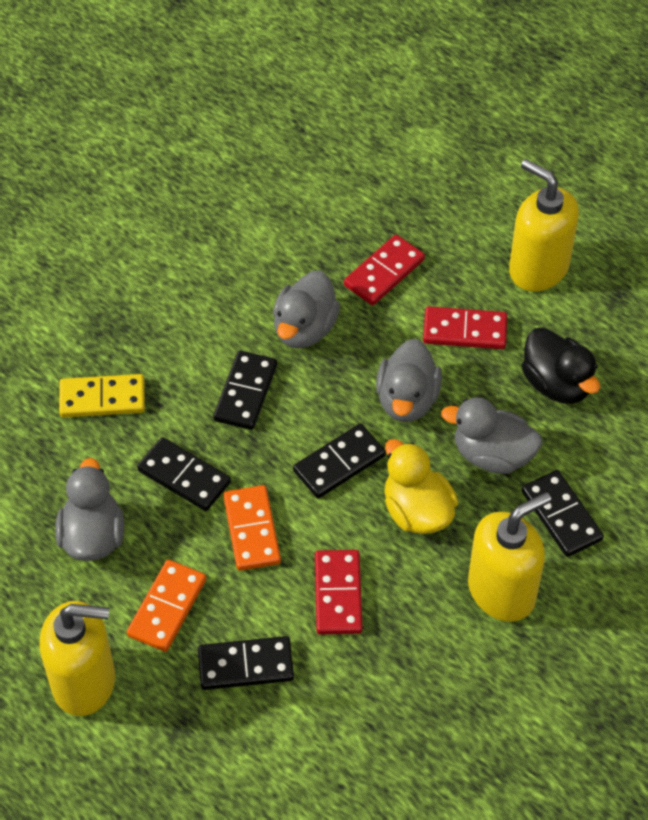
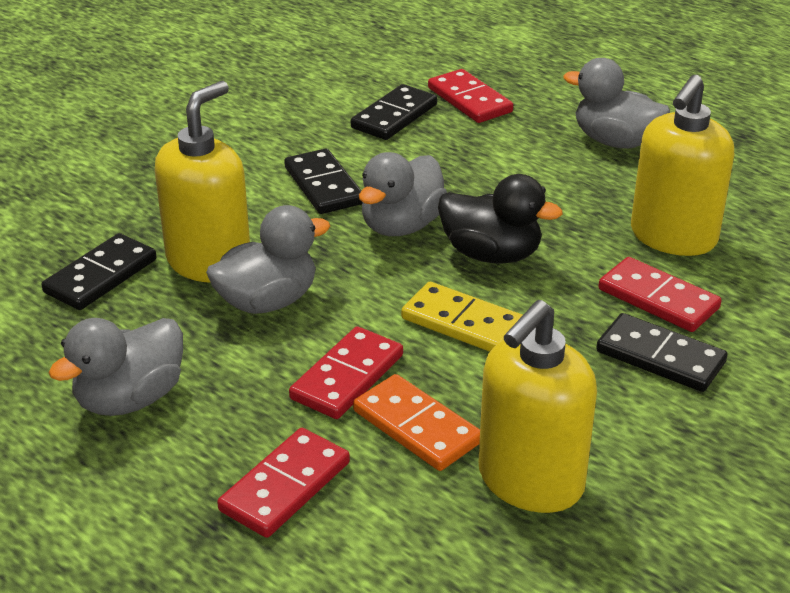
black domino: 5 -> 4
orange domino: 2 -> 1
red domino: 3 -> 4
yellow duck: 1 -> 0

